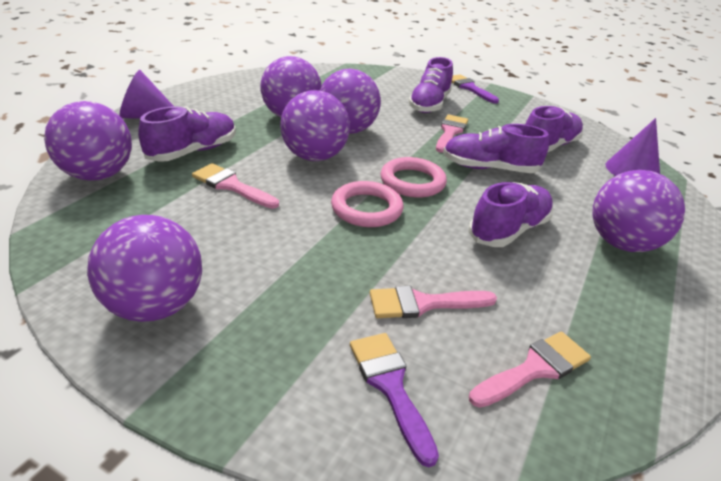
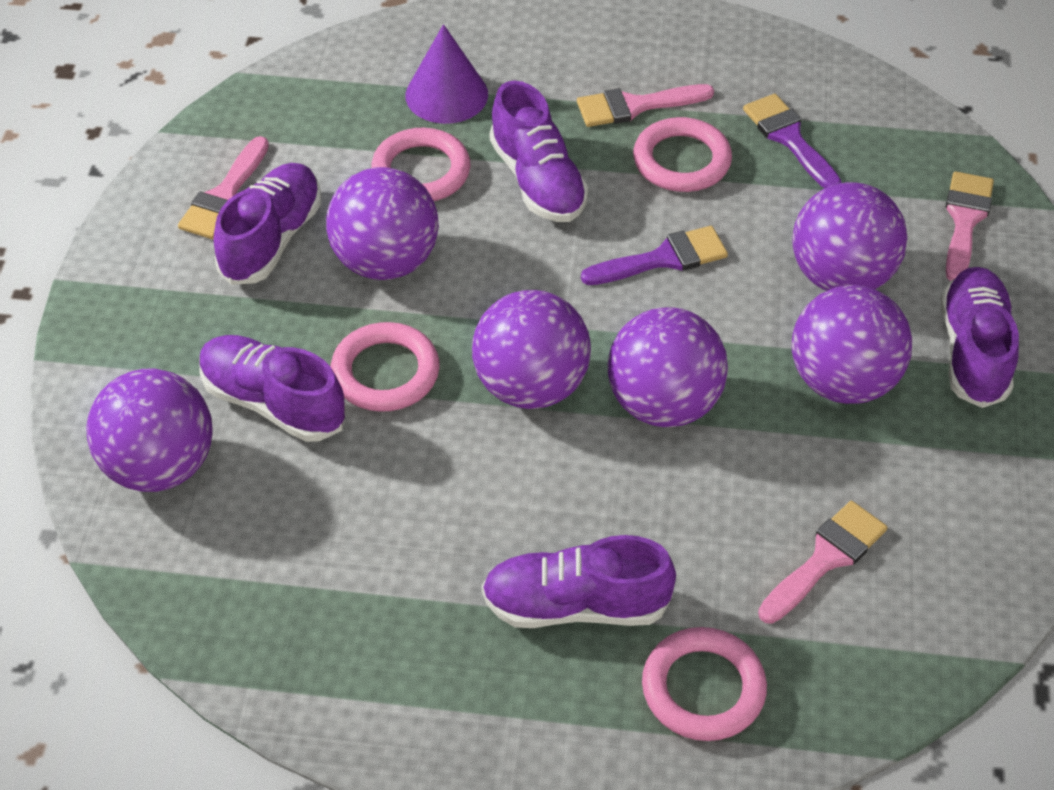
pink ring: 2 -> 4
purple cone: 2 -> 1

